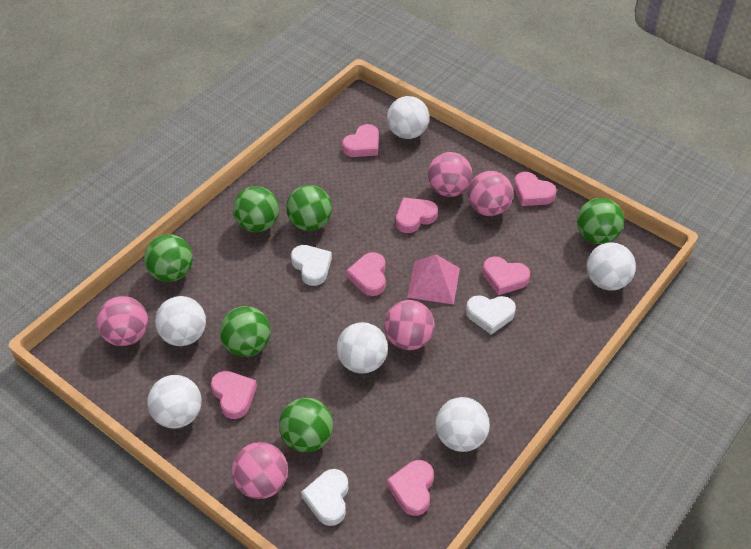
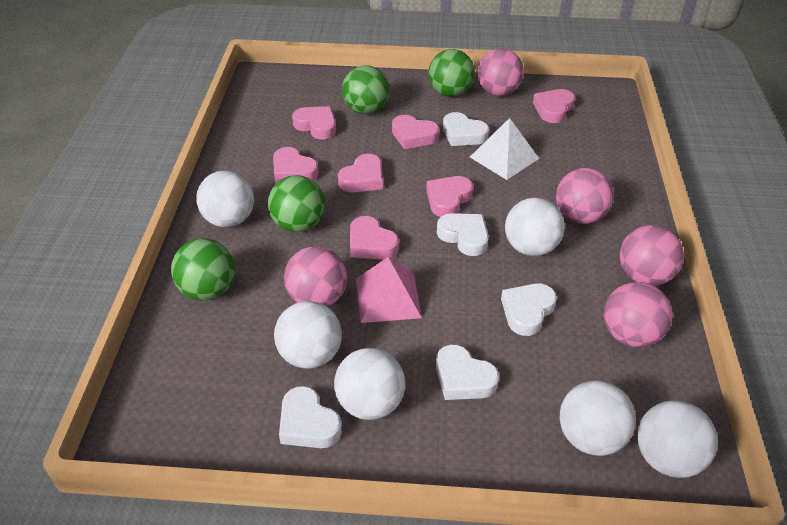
green ball: 6 -> 4
white heart: 3 -> 5
white pyramid: 0 -> 1

